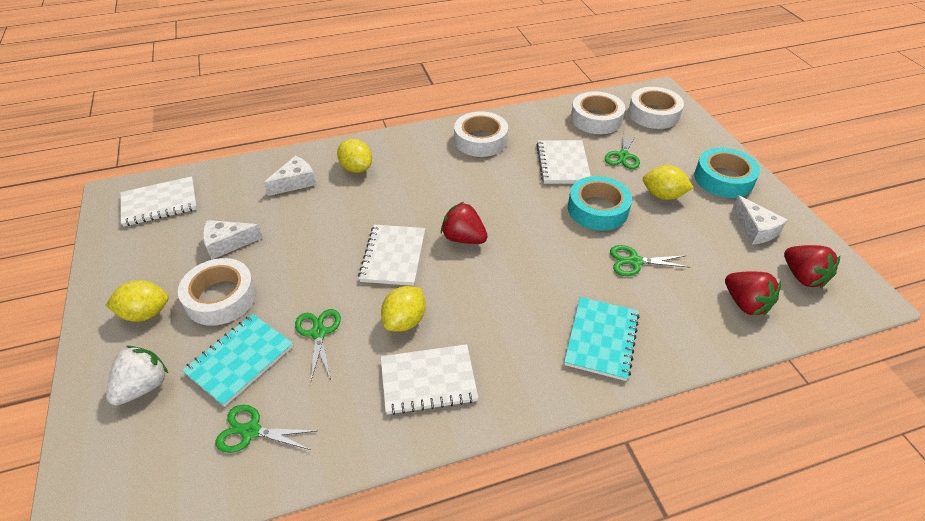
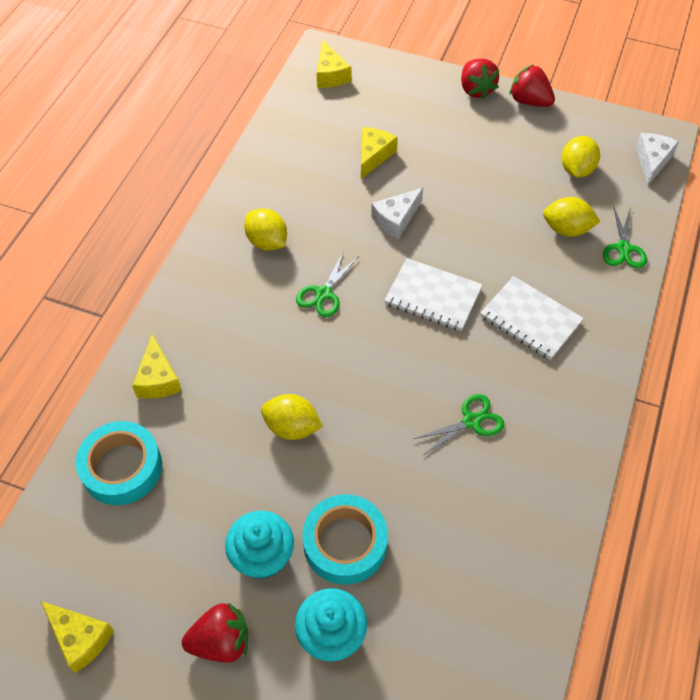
green scissors: 4 -> 3
turquoise cupcake: 0 -> 2
turquoise notebook: 2 -> 0
white cheese: 3 -> 2
white notebook: 4 -> 2
white strawberry: 1 -> 0
white tape: 4 -> 0
yellow cheese: 0 -> 4

